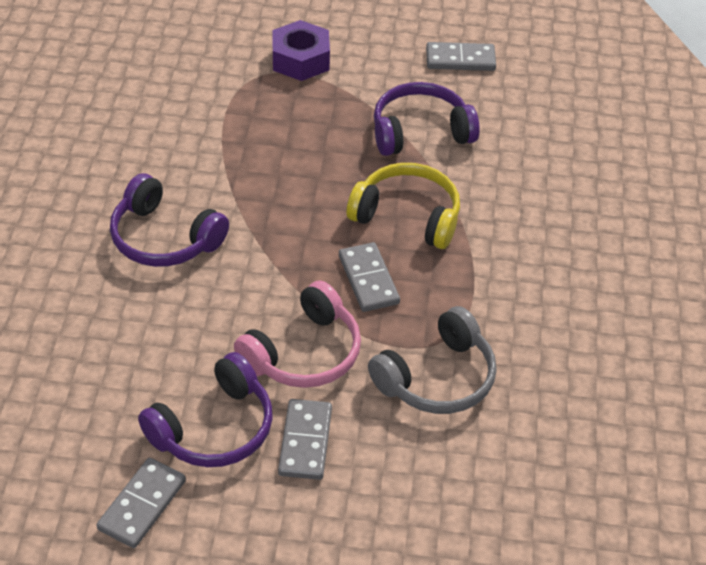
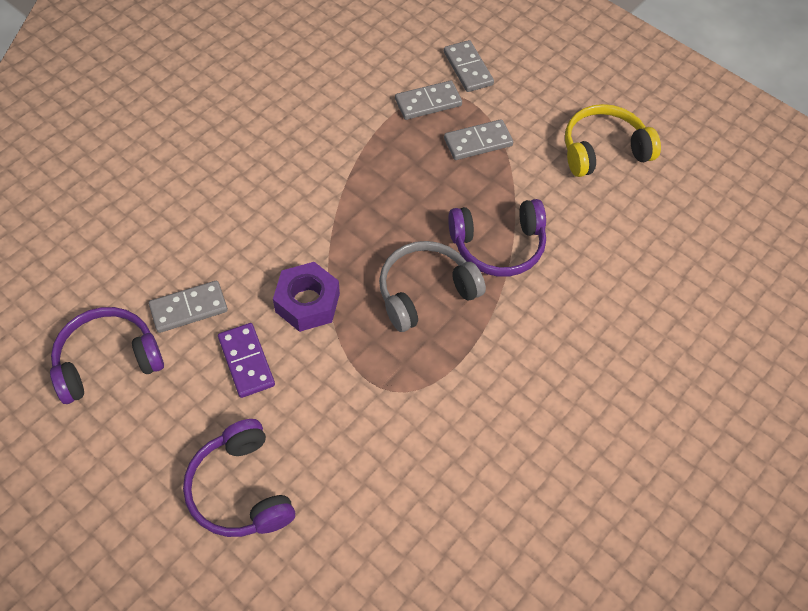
pink headphones: 1 -> 0
purple domino: 0 -> 1

